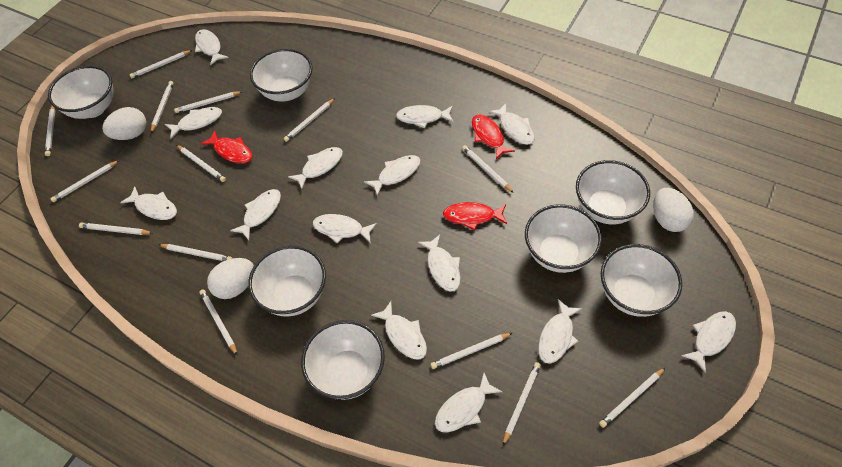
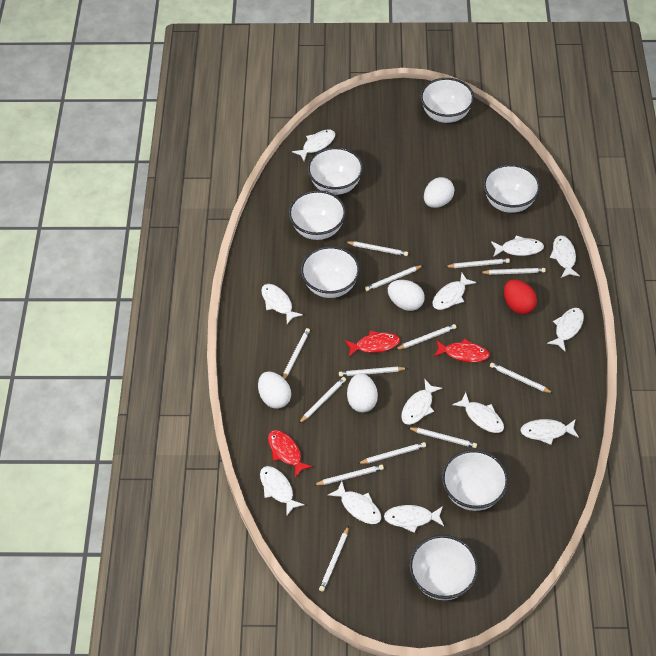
red egg: 0 -> 1
white egg: 3 -> 4
white fish: 14 -> 12
white pencil: 14 -> 13

